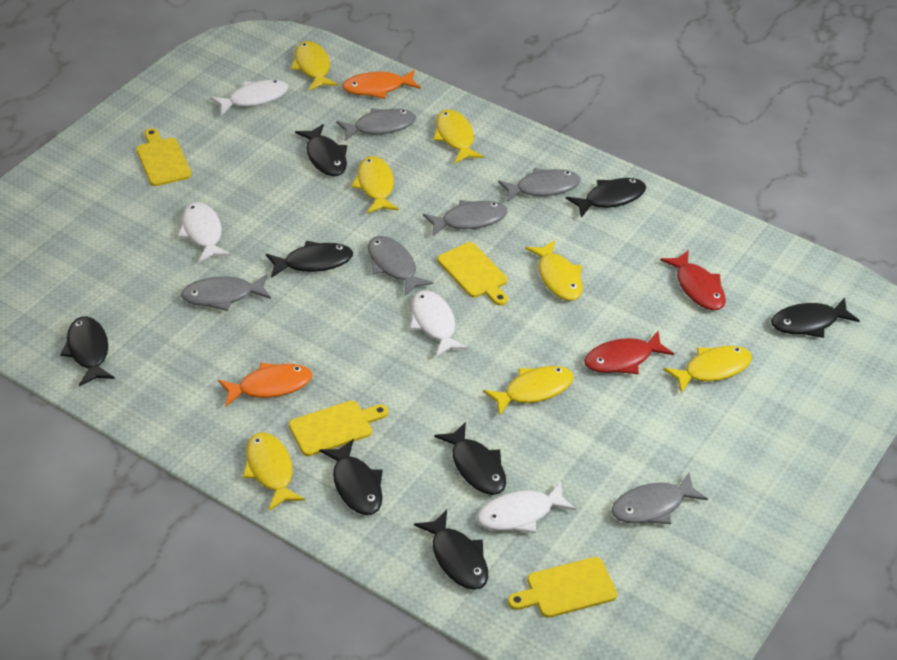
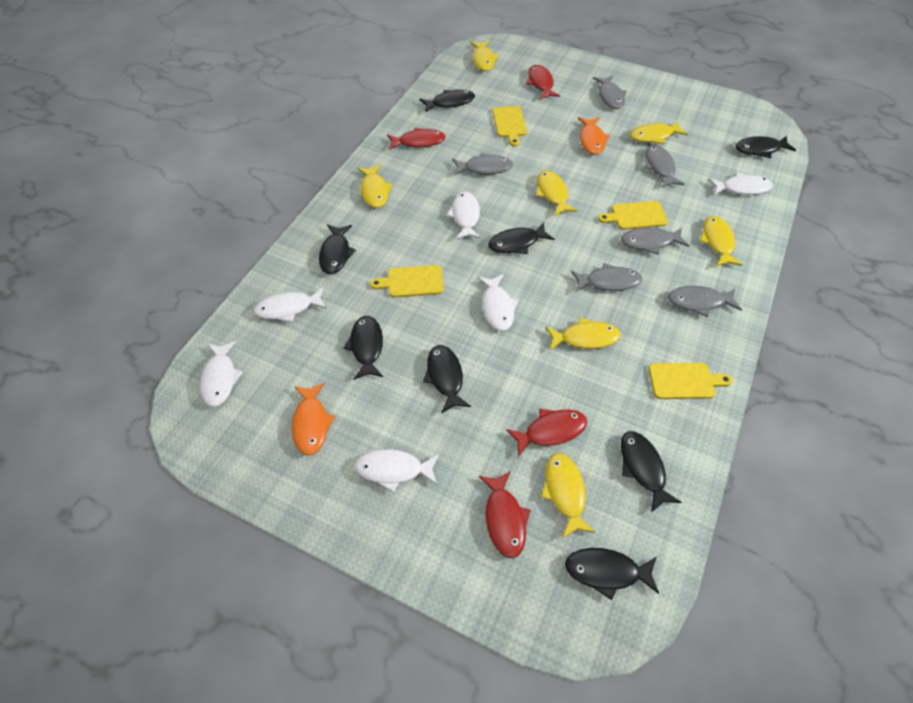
red fish: 2 -> 4
white fish: 4 -> 6

